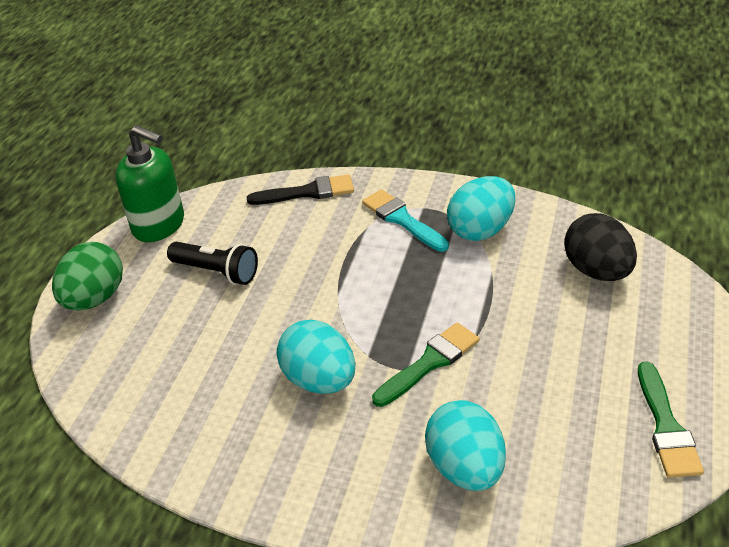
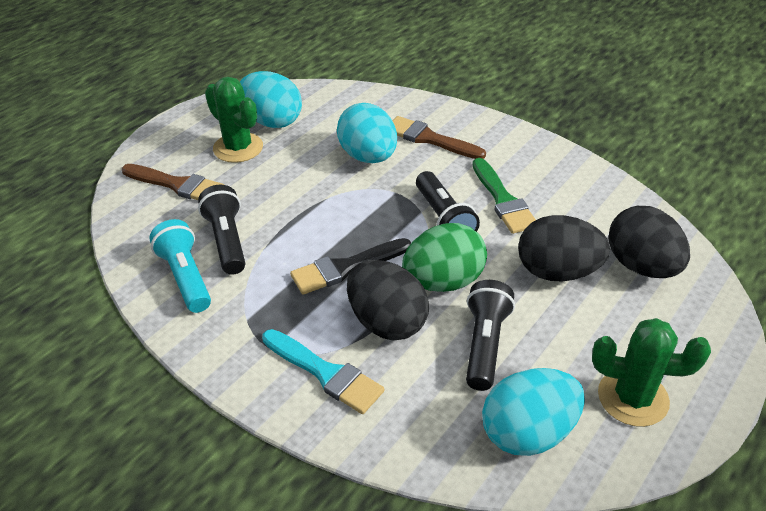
black egg: 1 -> 3
black flashlight: 1 -> 3
brown brush: 0 -> 2
green brush: 2 -> 1
green cactus: 0 -> 2
green soap dispenser: 1 -> 0
turquoise flashlight: 0 -> 1

